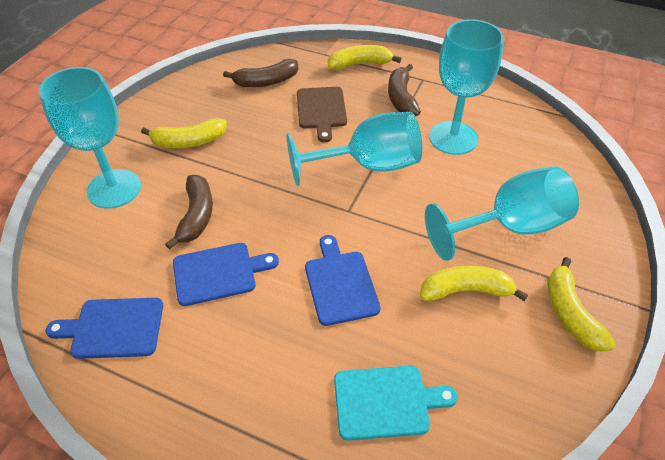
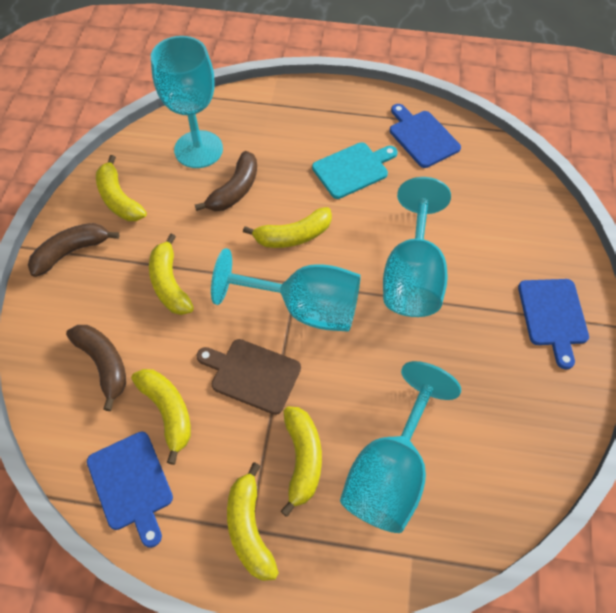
yellow banana: 4 -> 6

